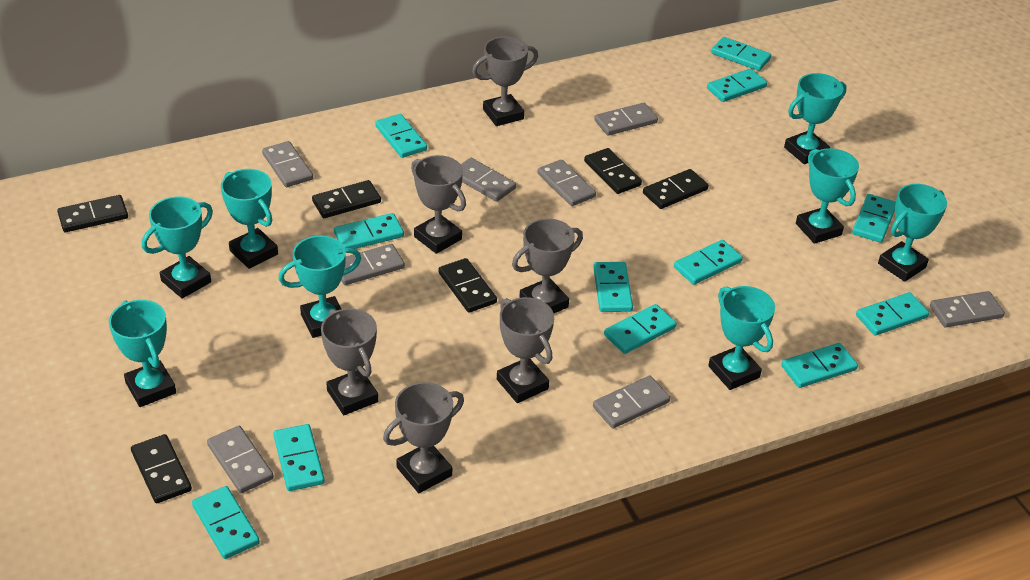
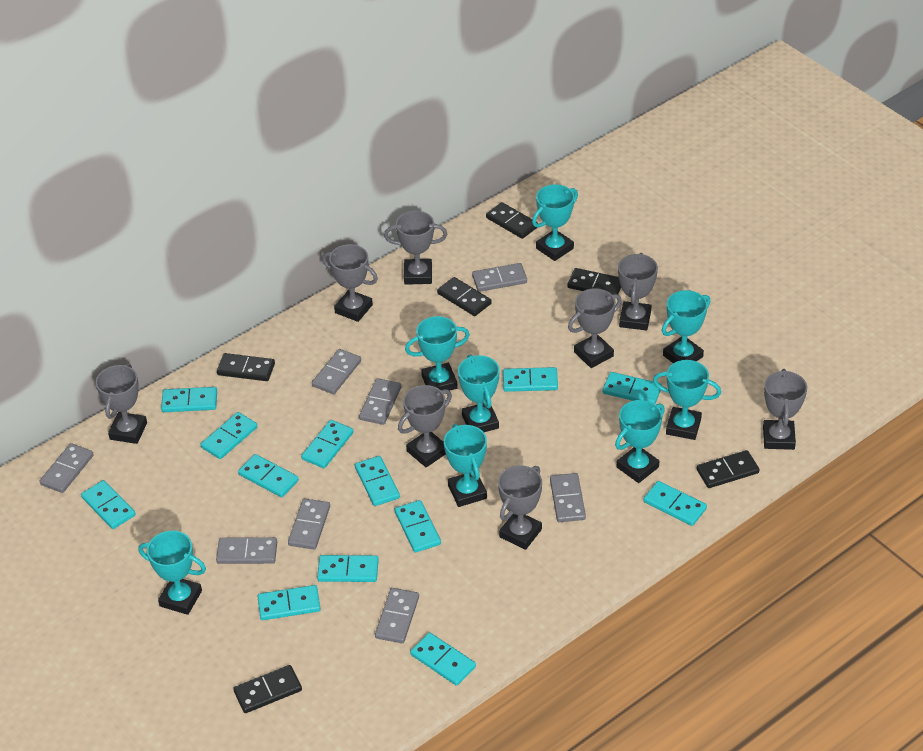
grey trophy: 6 -> 8
turquoise domino: 12 -> 13

